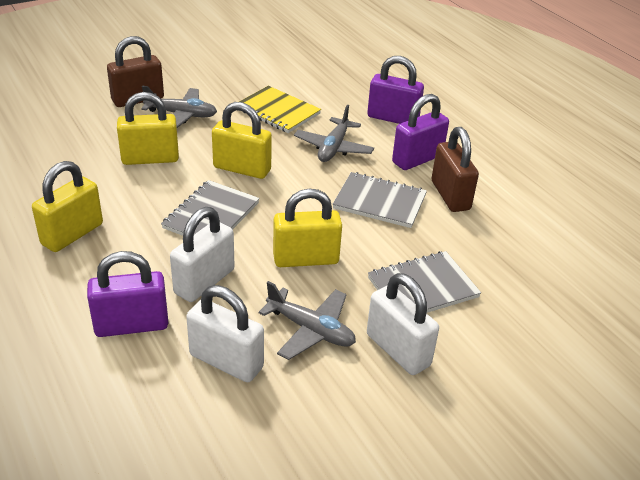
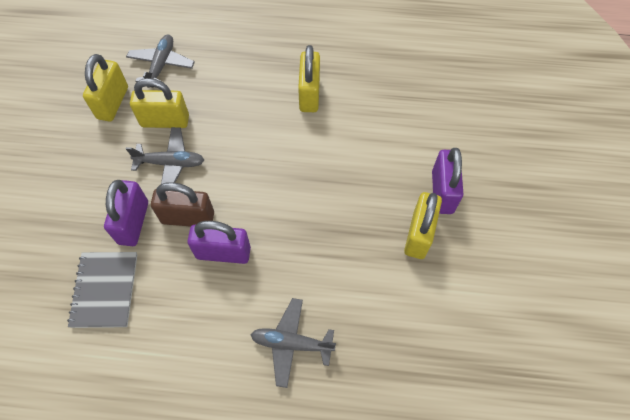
brown padlock: 2 -> 1
grey notebook: 3 -> 1
white padlock: 3 -> 0
yellow notebook: 1 -> 0

